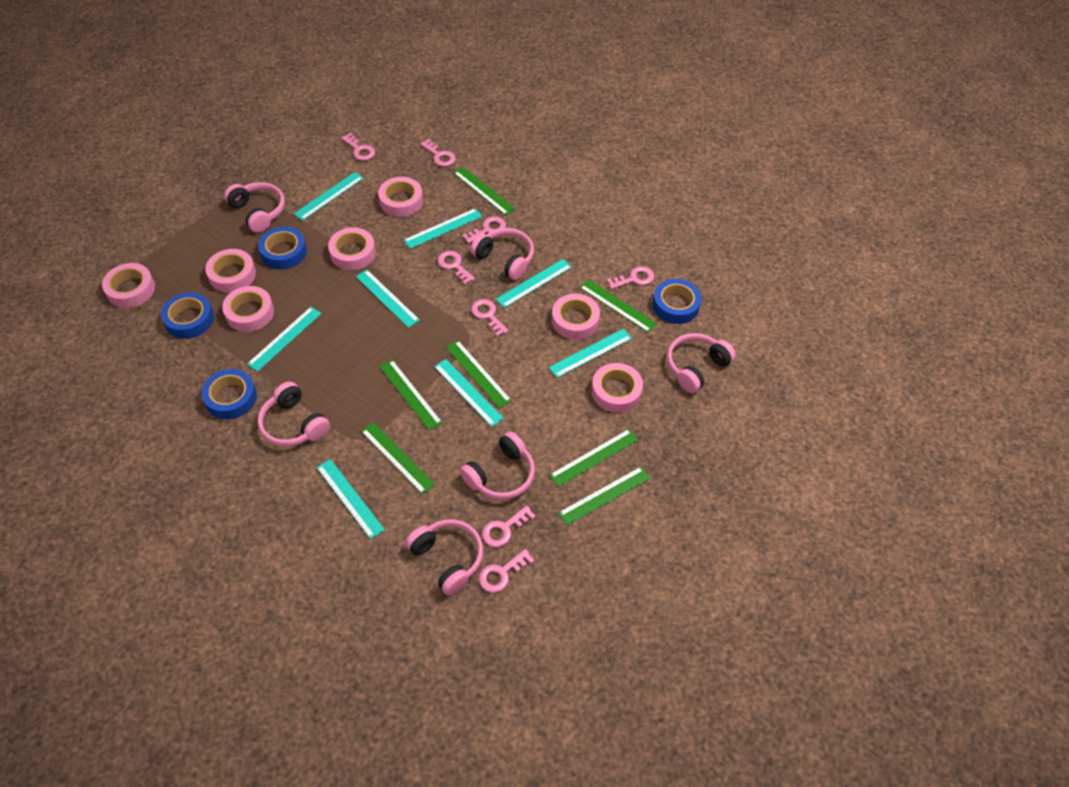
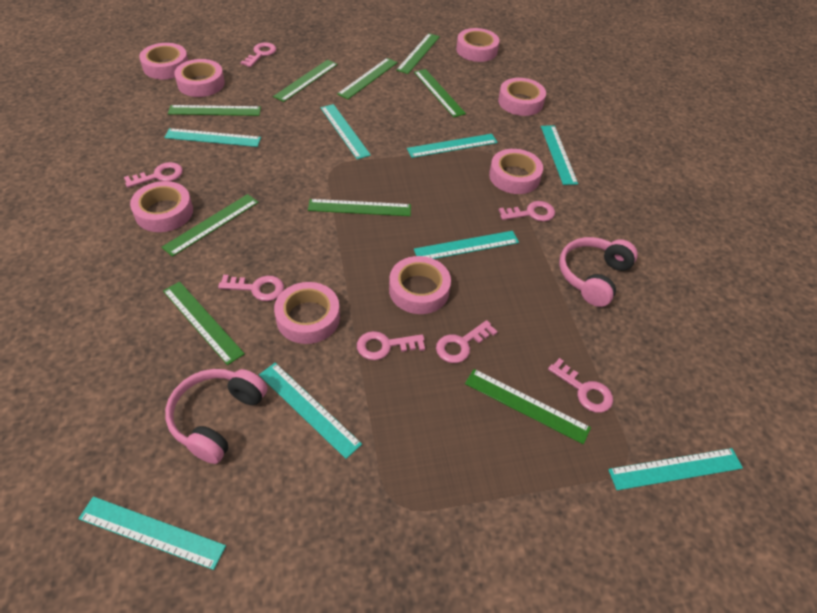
blue tape: 4 -> 0
green ruler: 7 -> 9
pink headphones: 6 -> 2
pink key: 8 -> 7
pink tape: 7 -> 8

